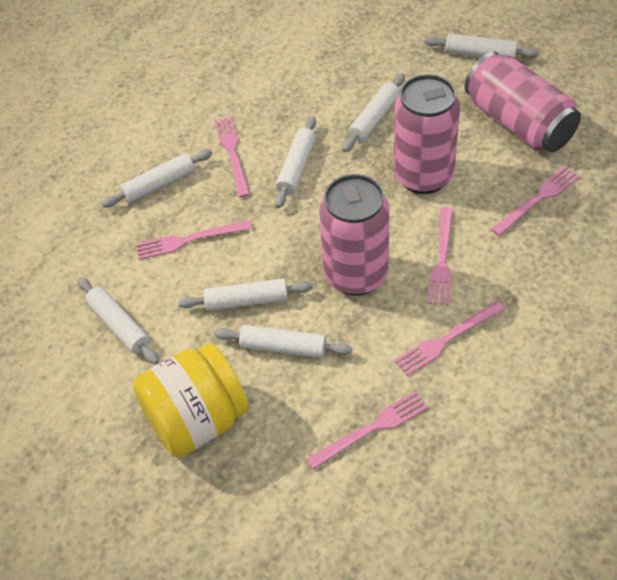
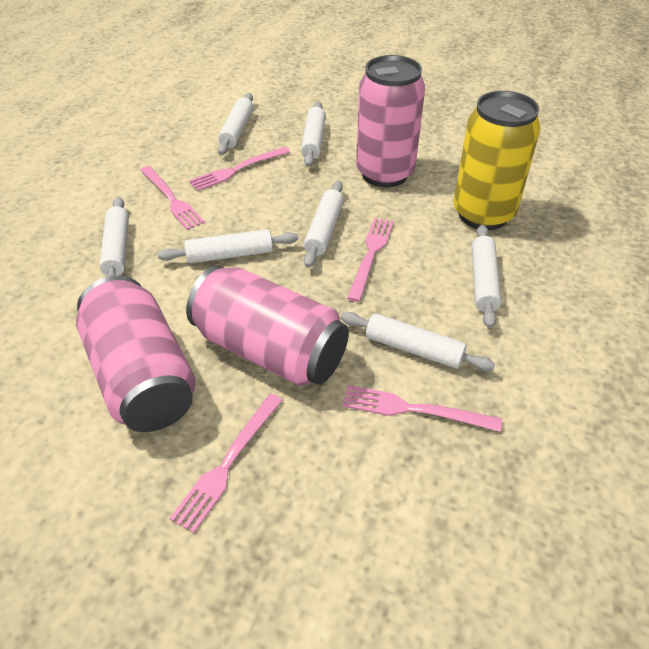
pink fork: 6 -> 5
yellow can: 0 -> 1
yellow jar: 1 -> 0

